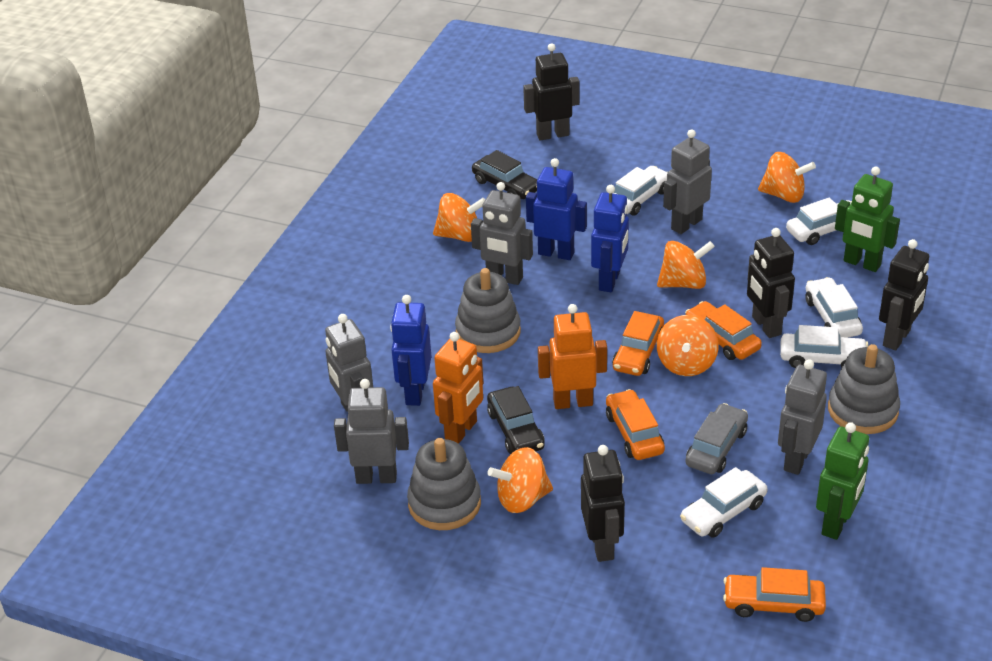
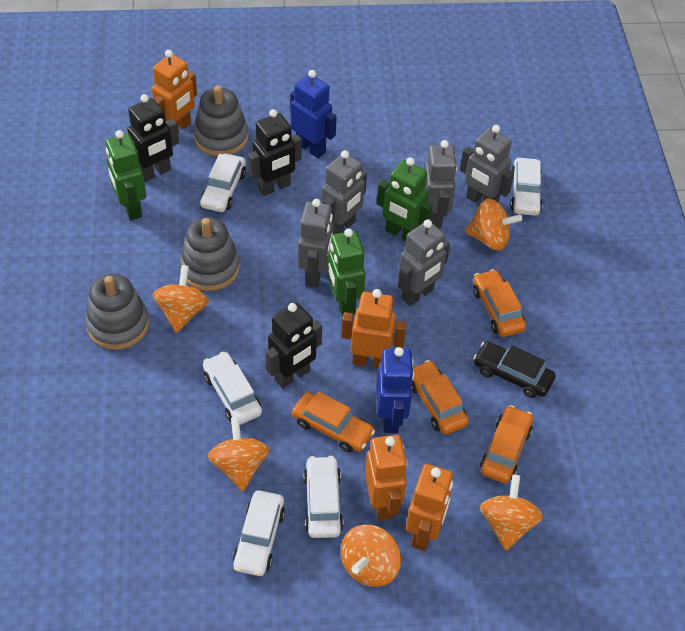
black car: 2 -> 1
black robot: 4 -> 3
blue robot: 3 -> 2
green robot: 2 -> 3
grey car: 1 -> 0
orange robot: 2 -> 4

